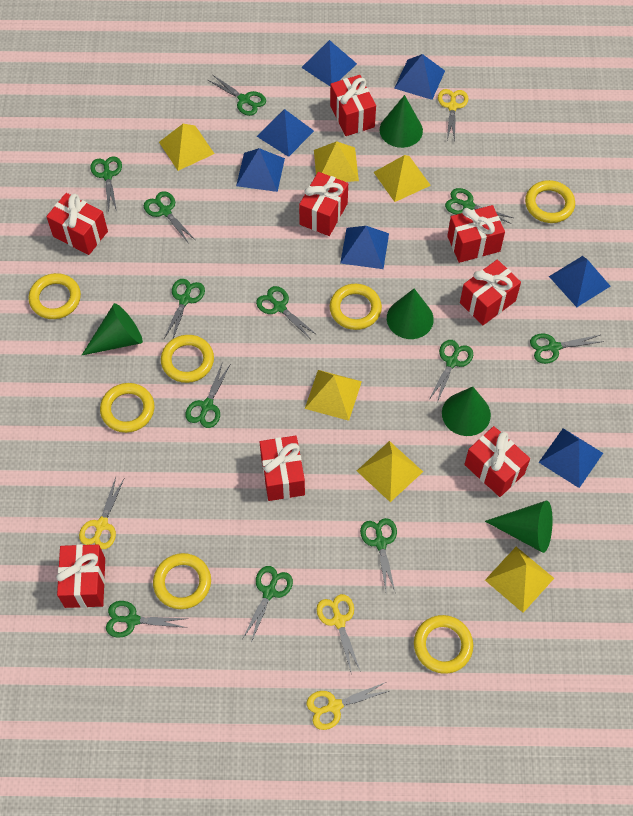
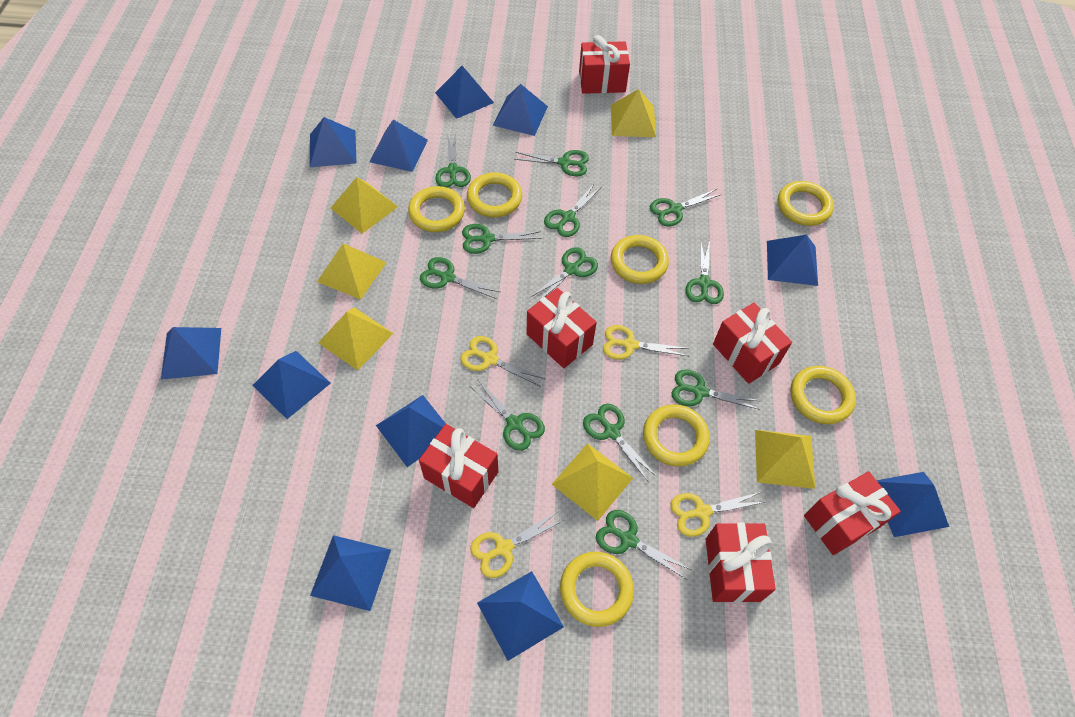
blue pyramid: 7 -> 11
green cone: 5 -> 0
red gift: 8 -> 6

